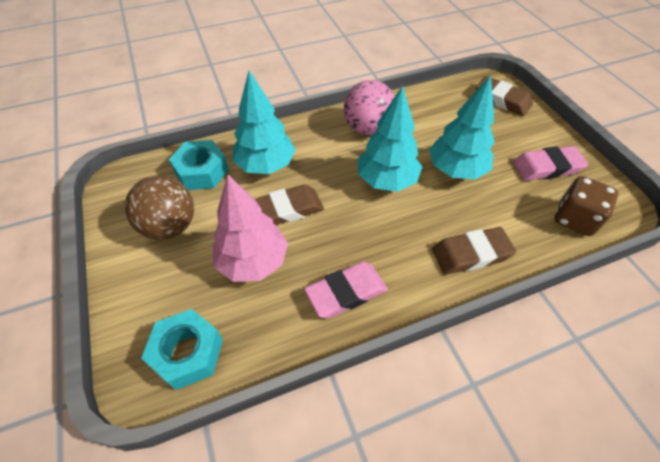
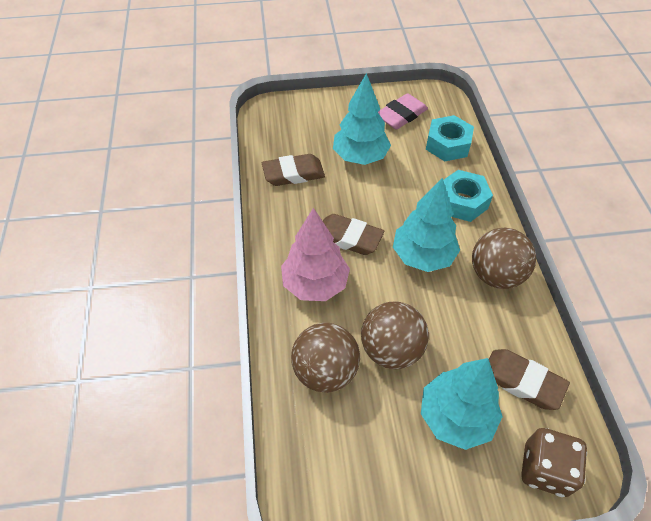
brown ball: 1 -> 3
pink ball: 1 -> 0
pink eraser: 2 -> 1

